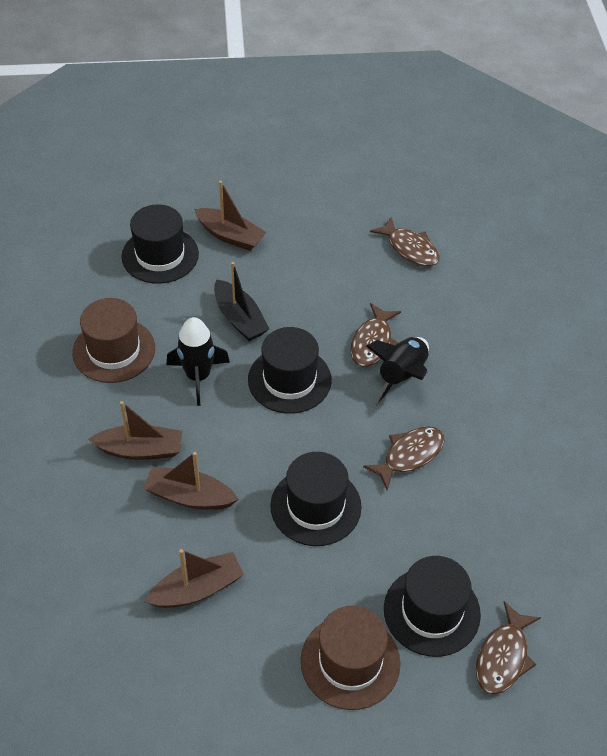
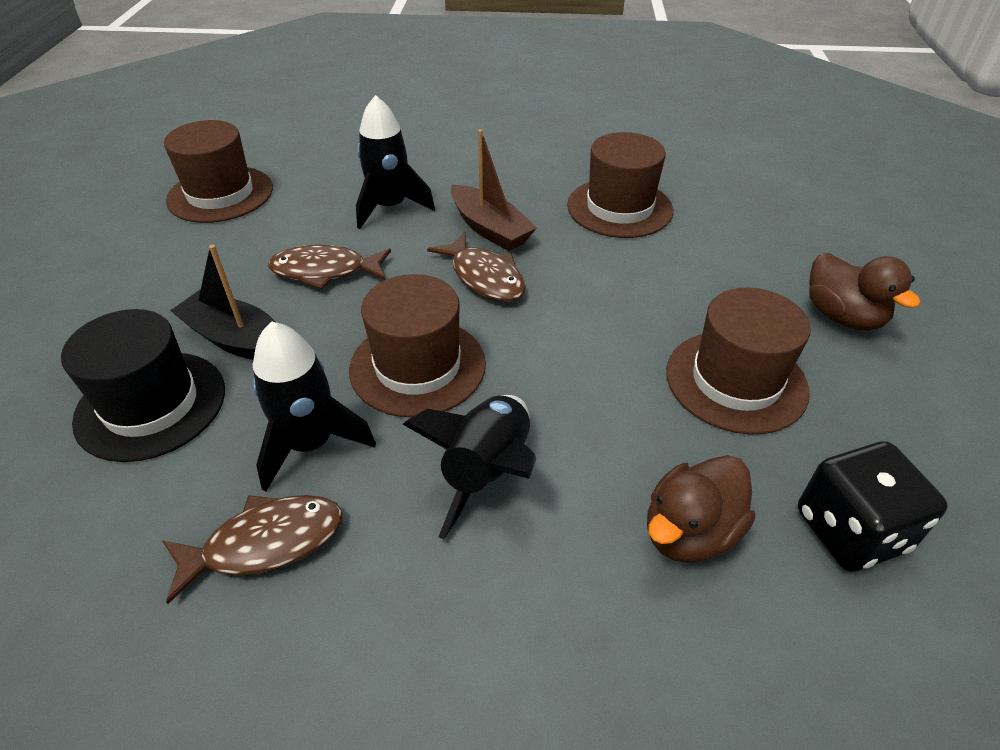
black dice: 0 -> 1
black hat: 4 -> 1
black rocket: 2 -> 3
brown boat: 4 -> 1
brown duck: 0 -> 2
brown fish: 4 -> 3
brown hat: 2 -> 4

